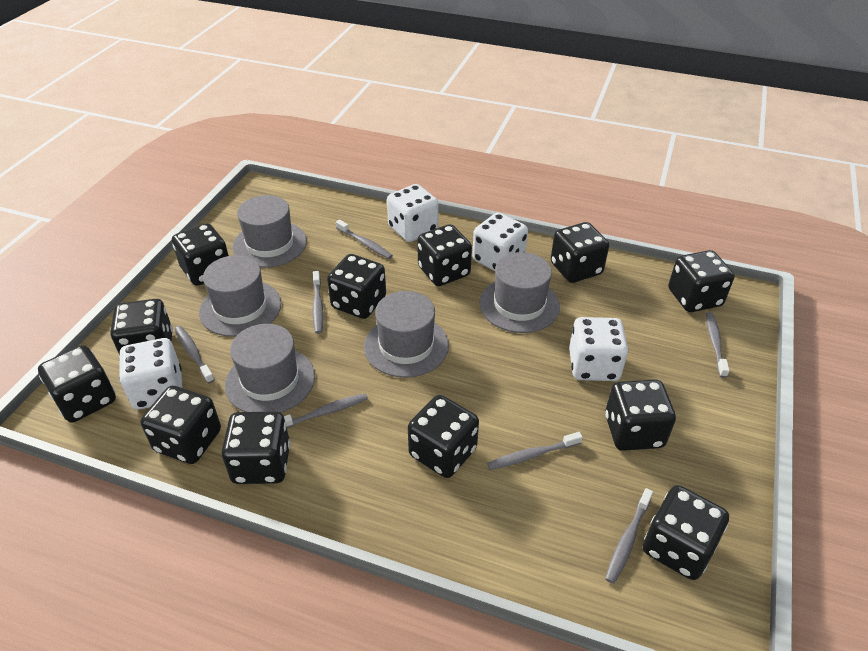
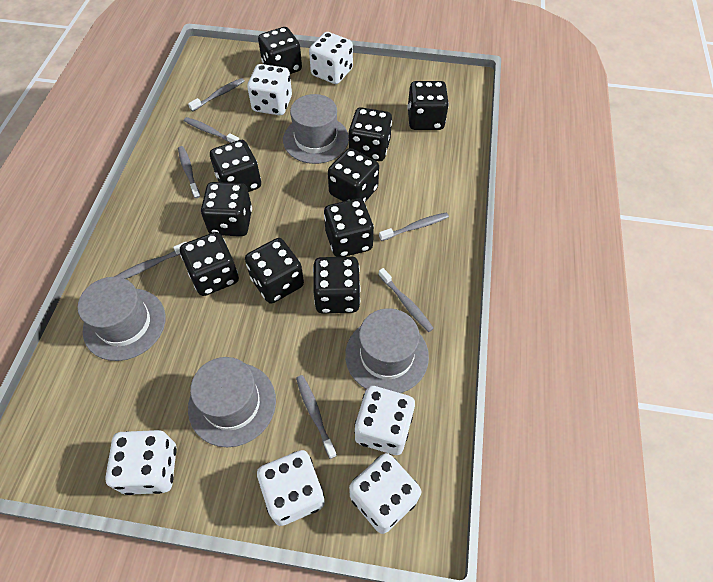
black dice: 12 -> 10
grey hat: 5 -> 4
white dice: 4 -> 6

